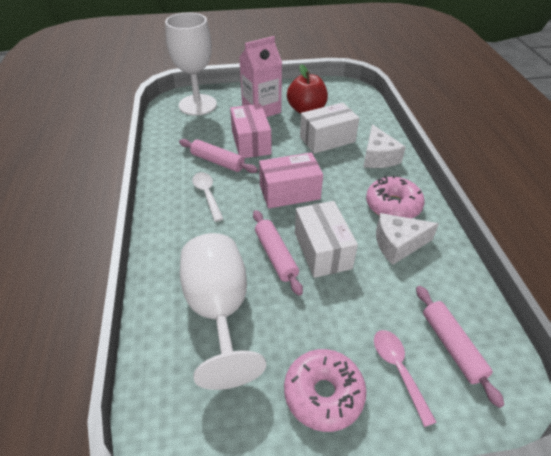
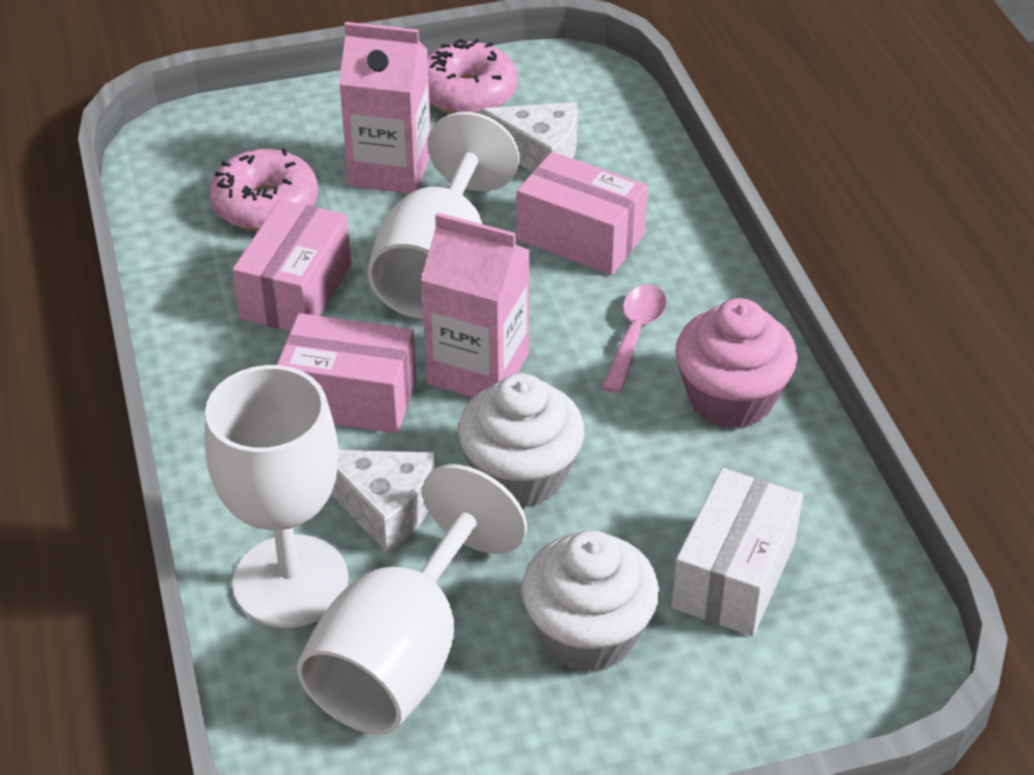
pink box: 2 -> 3
pink carton: 1 -> 2
pink cupcake: 0 -> 1
pink rolling pin: 3 -> 0
red apple: 1 -> 0
white box: 2 -> 1
white cupcake: 0 -> 2
white goblet: 2 -> 3
white spoon: 1 -> 0

